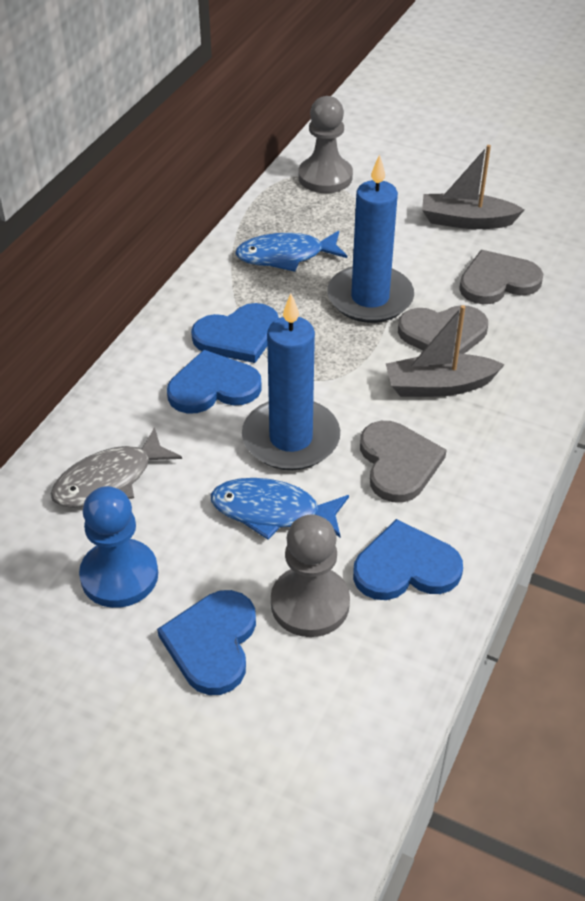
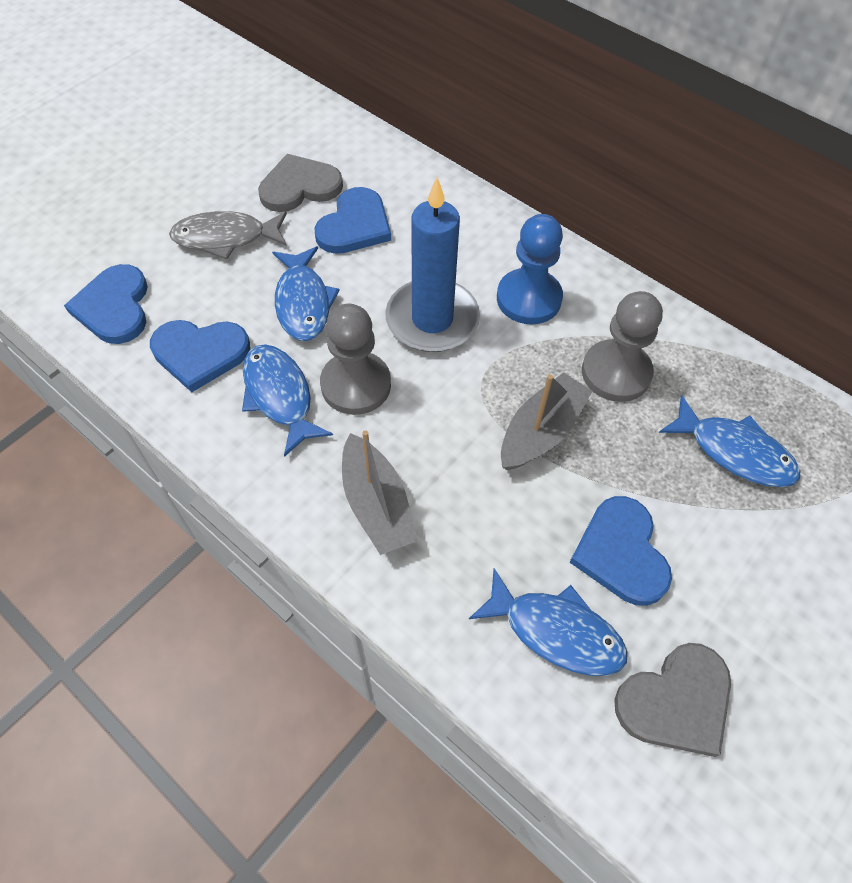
blue candle: 2 -> 1
blue fish: 2 -> 4
grey heart: 3 -> 2

